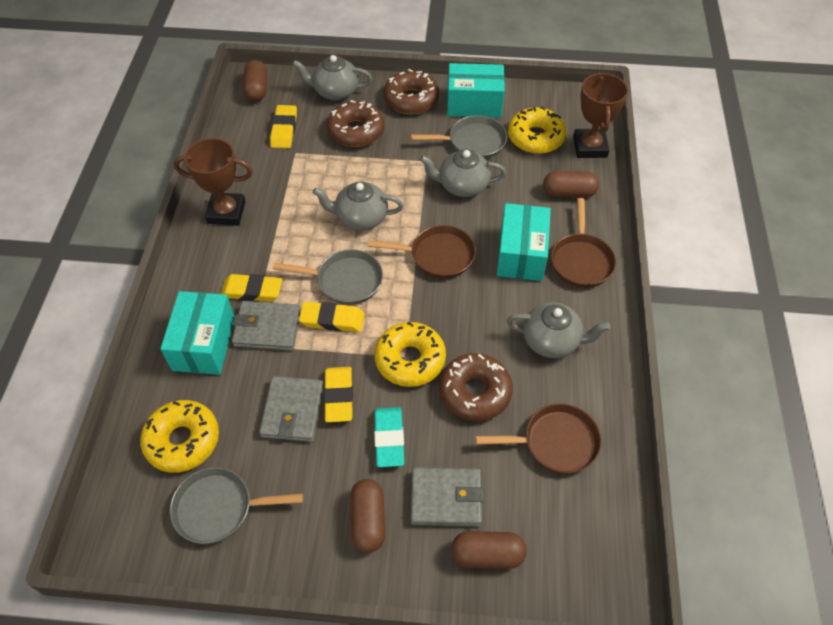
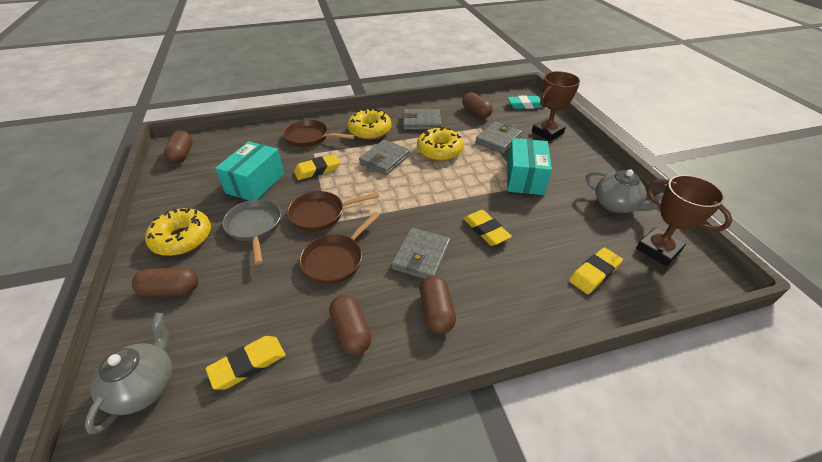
brown capsule: 4 -> 5
brown donut: 3 -> 0
grey pan: 3 -> 1
grey teapot: 4 -> 2
grey wallet: 3 -> 4
turquoise box: 3 -> 2

